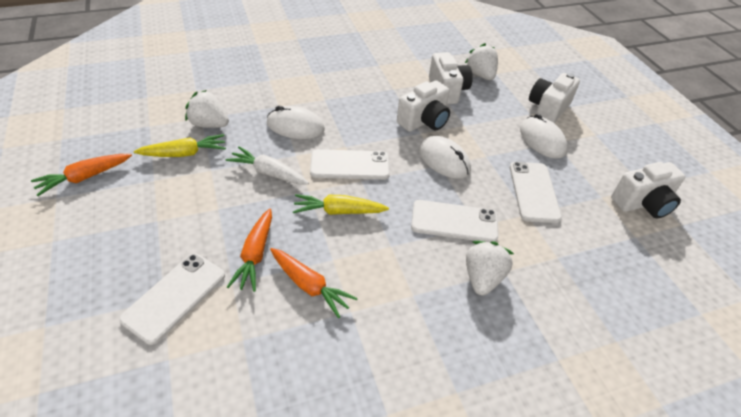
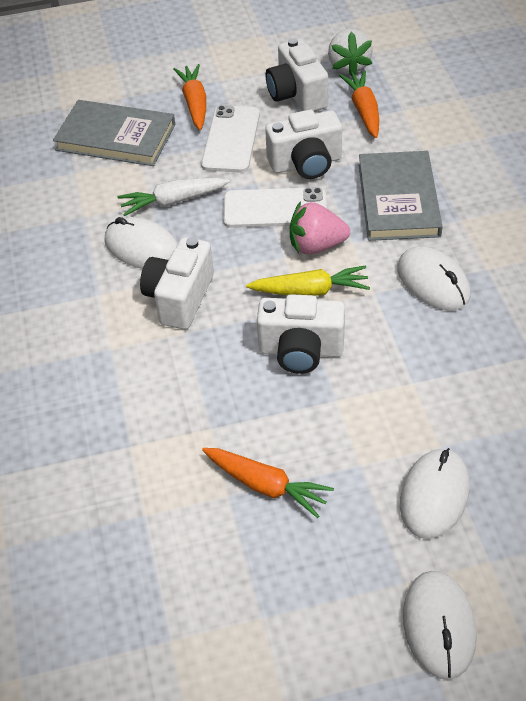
grey book: 0 -> 2
pink strawberry: 0 -> 1
white mouse: 3 -> 4
white phone: 4 -> 2
white strawberry: 3 -> 1
yellow carrot: 2 -> 1

